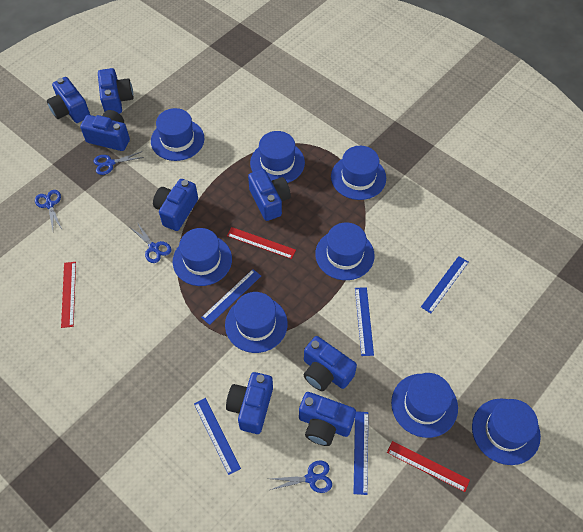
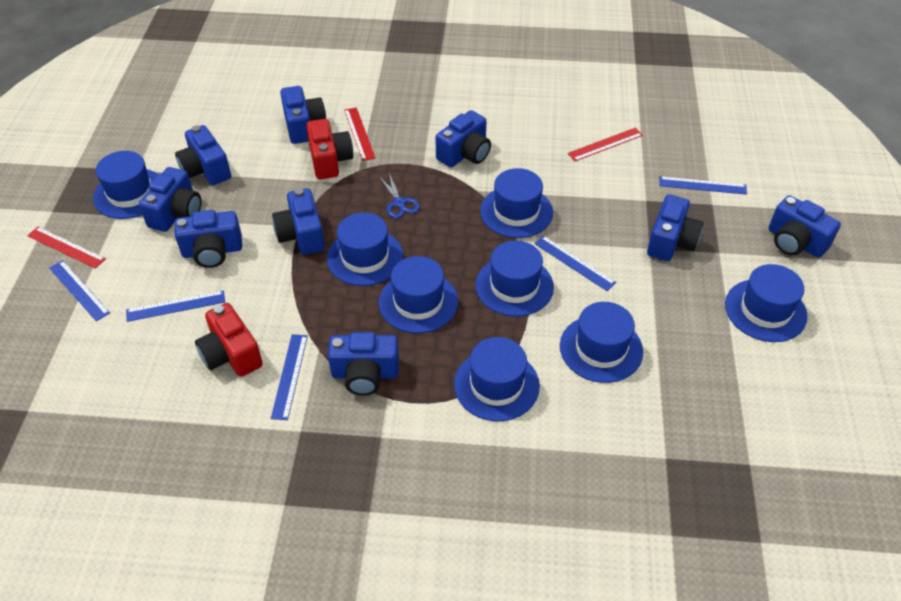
blue camera: 8 -> 9
blue scissors: 4 -> 1
red camera: 0 -> 2

